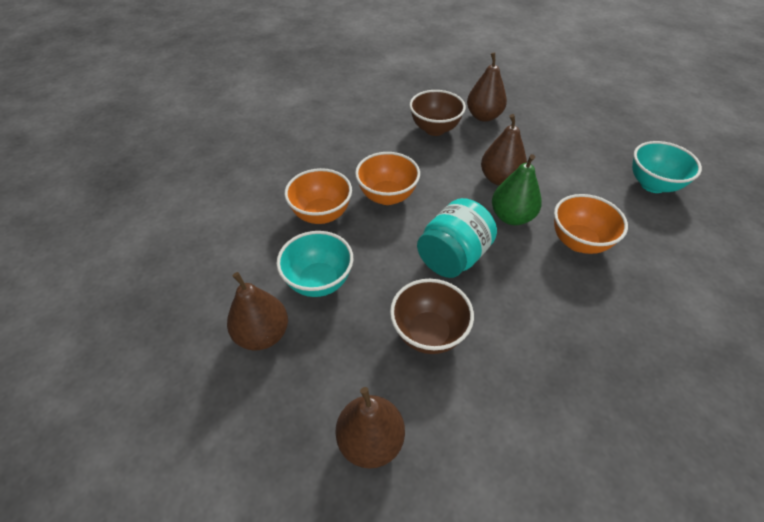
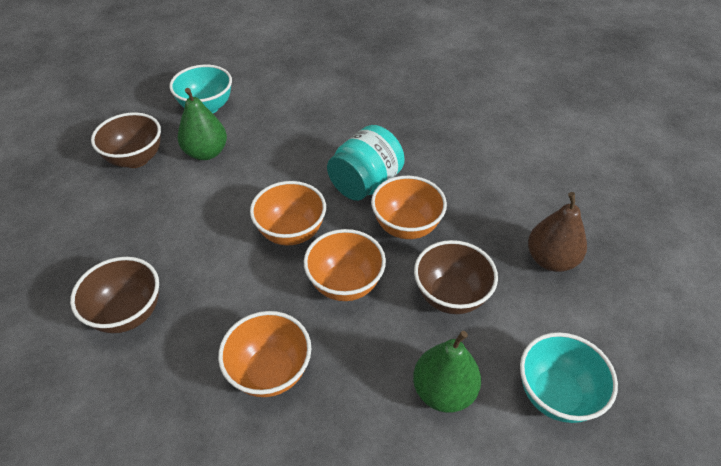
brown bowl: 2 -> 3
brown pear: 4 -> 1
green pear: 1 -> 2
orange bowl: 3 -> 4

